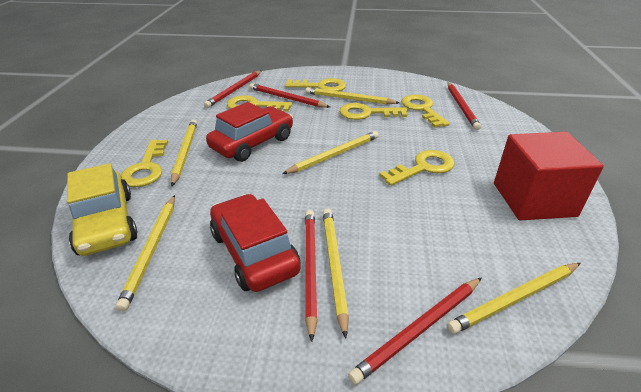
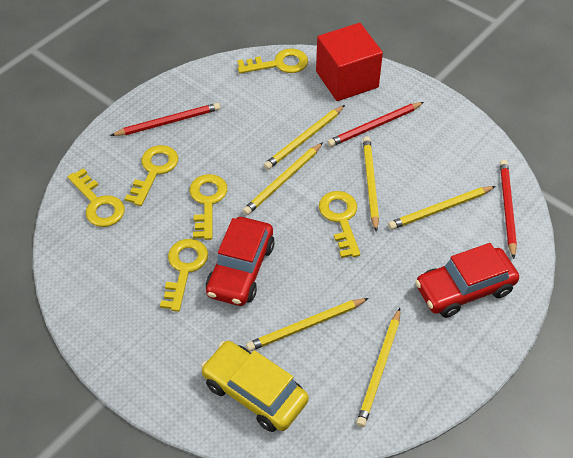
red pencil: 5 -> 3

